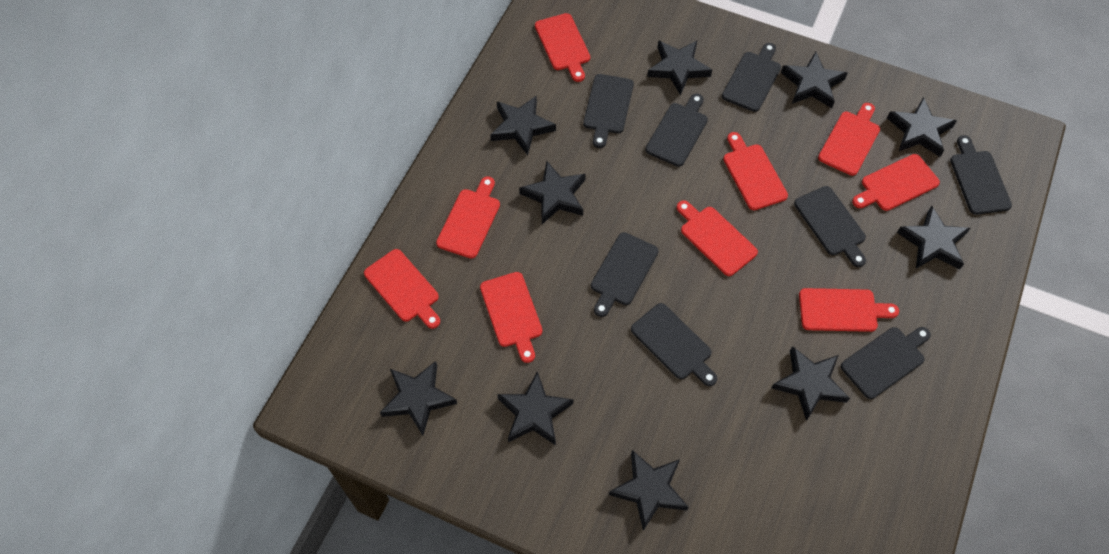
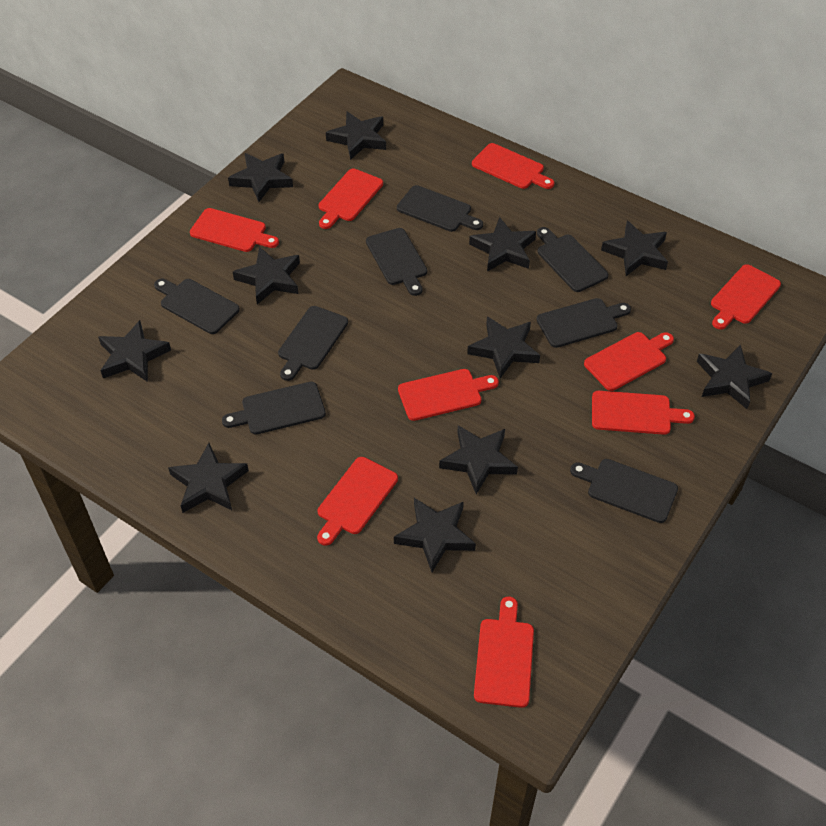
black star: 10 -> 11

